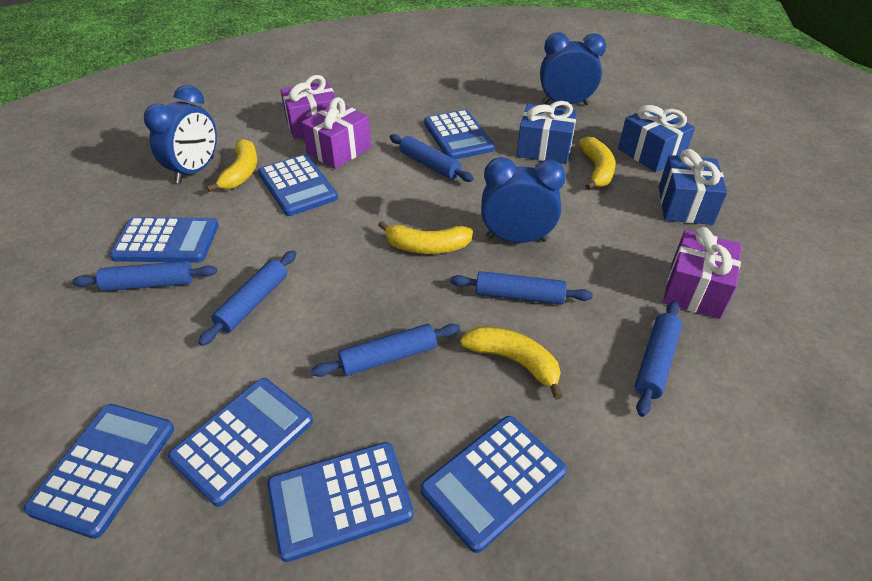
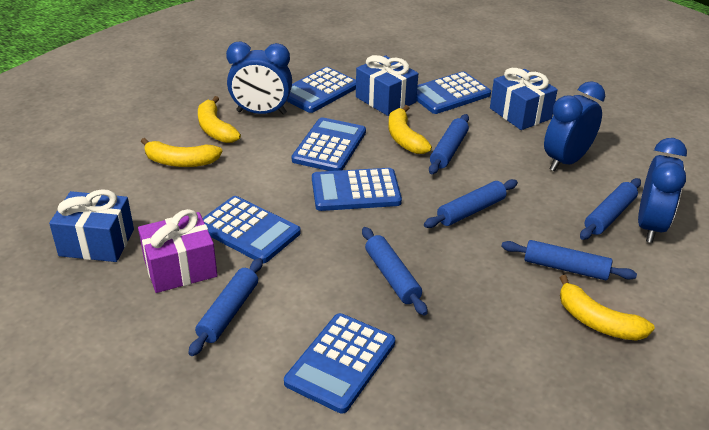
blue calculator: 7 -> 6
purple gift: 3 -> 1

